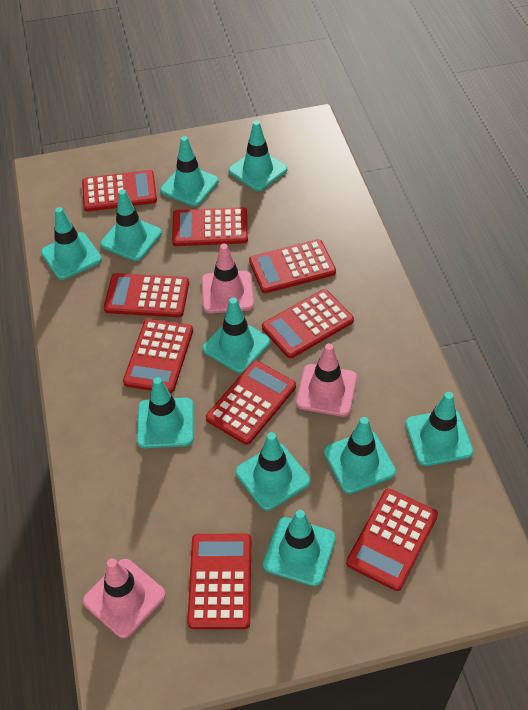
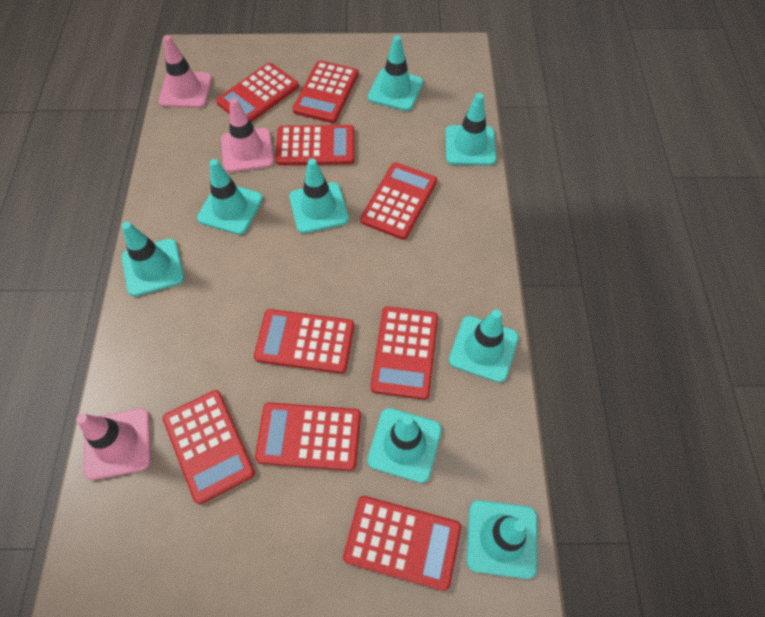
turquoise traffic cone: 10 -> 8

